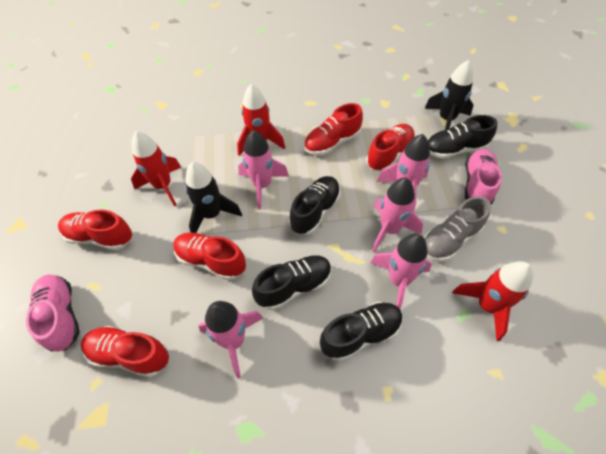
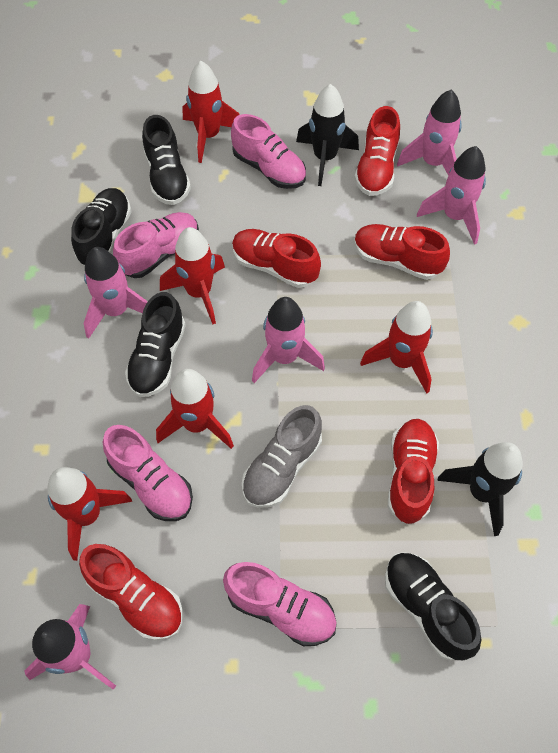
pink shoe: 2 -> 4
red rocket: 3 -> 5

